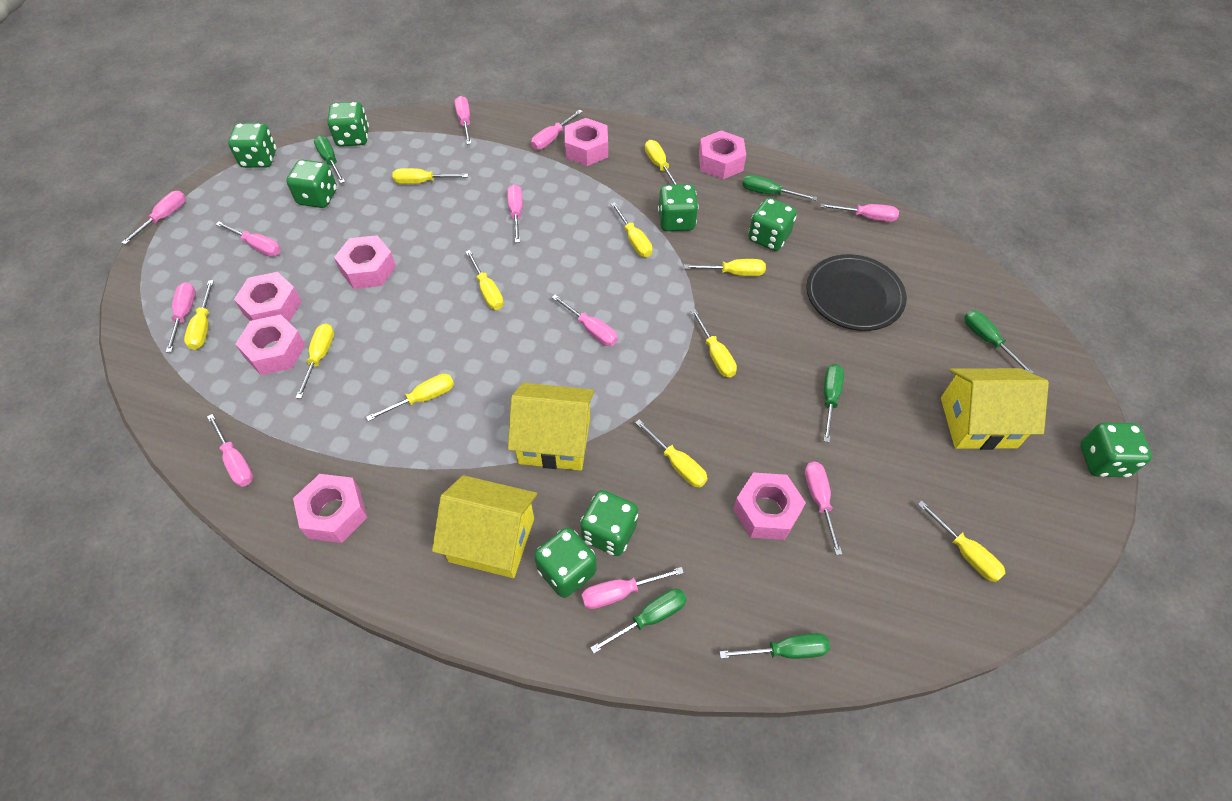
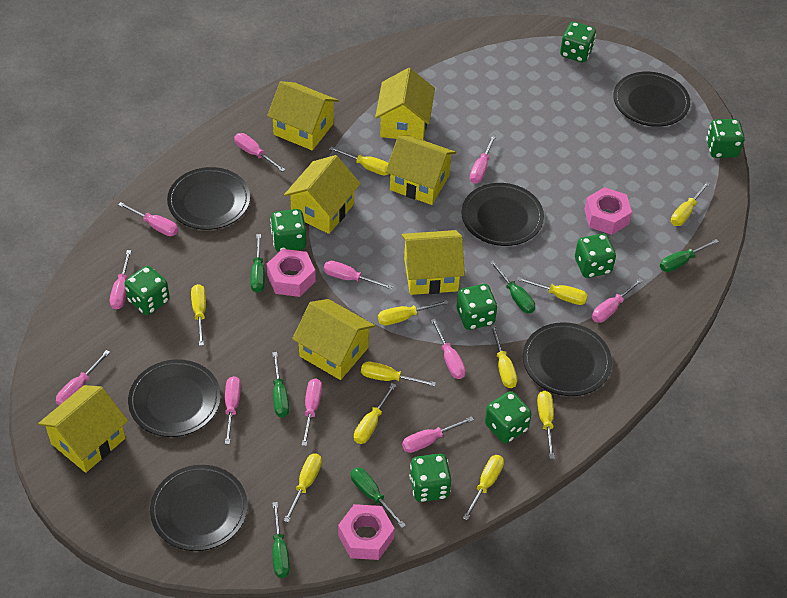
black plate: 1 -> 6
pink nut: 7 -> 3
yellow house: 3 -> 7

